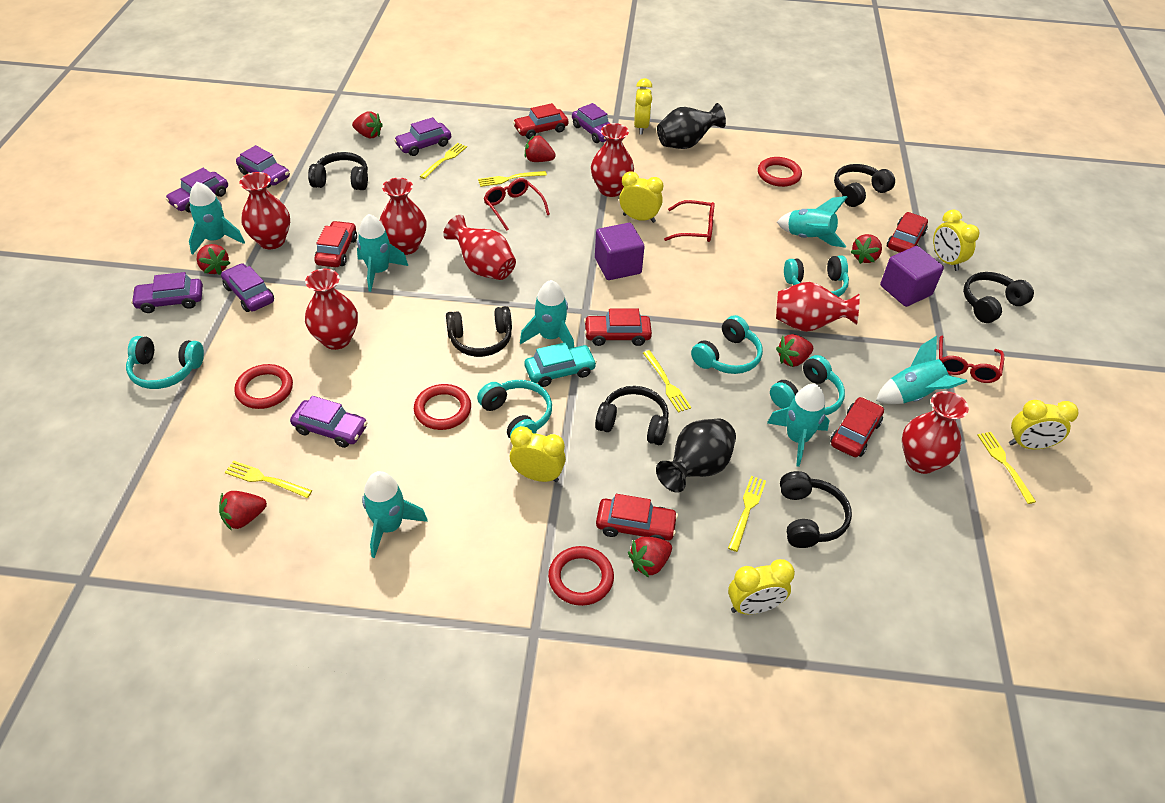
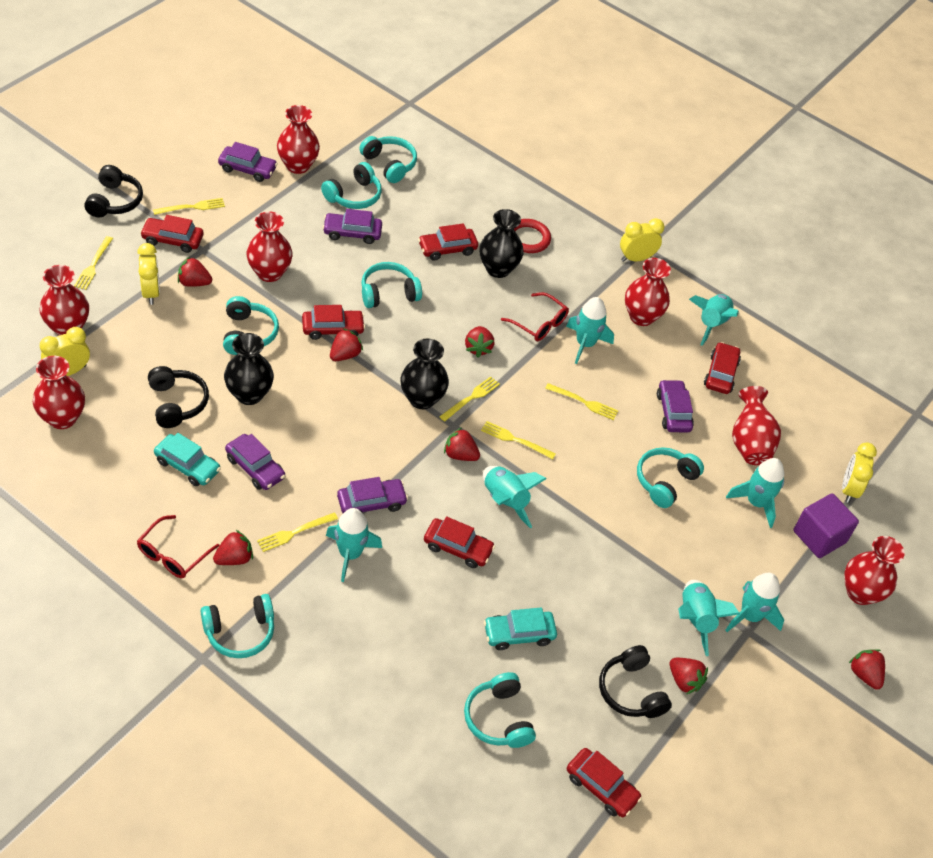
black headphones: 6 -> 3
black vase: 2 -> 3
purple car: 7 -> 5
purple cube: 2 -> 1
red glasses: 3 -> 2
red ring: 4 -> 1
turquoise car: 1 -> 2
turquoise headphones: 5 -> 7
yellow clock: 6 -> 4

